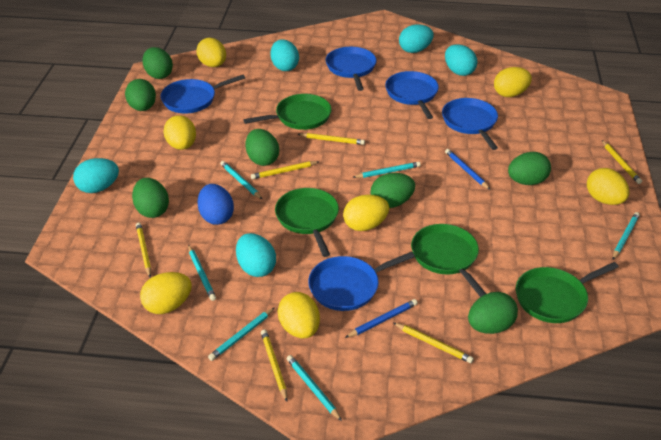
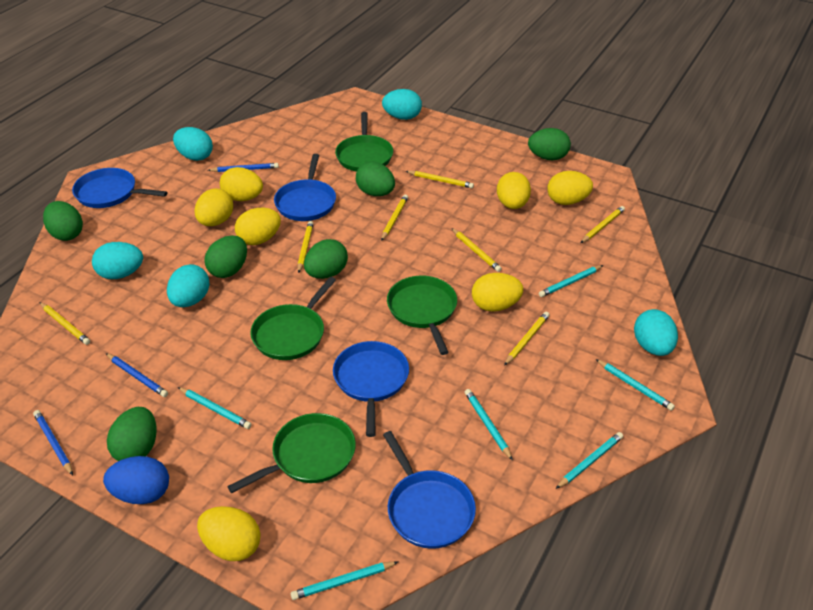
blue pan: 5 -> 4
blue pencil: 2 -> 3
green egg: 7 -> 6
yellow pencil: 6 -> 7

